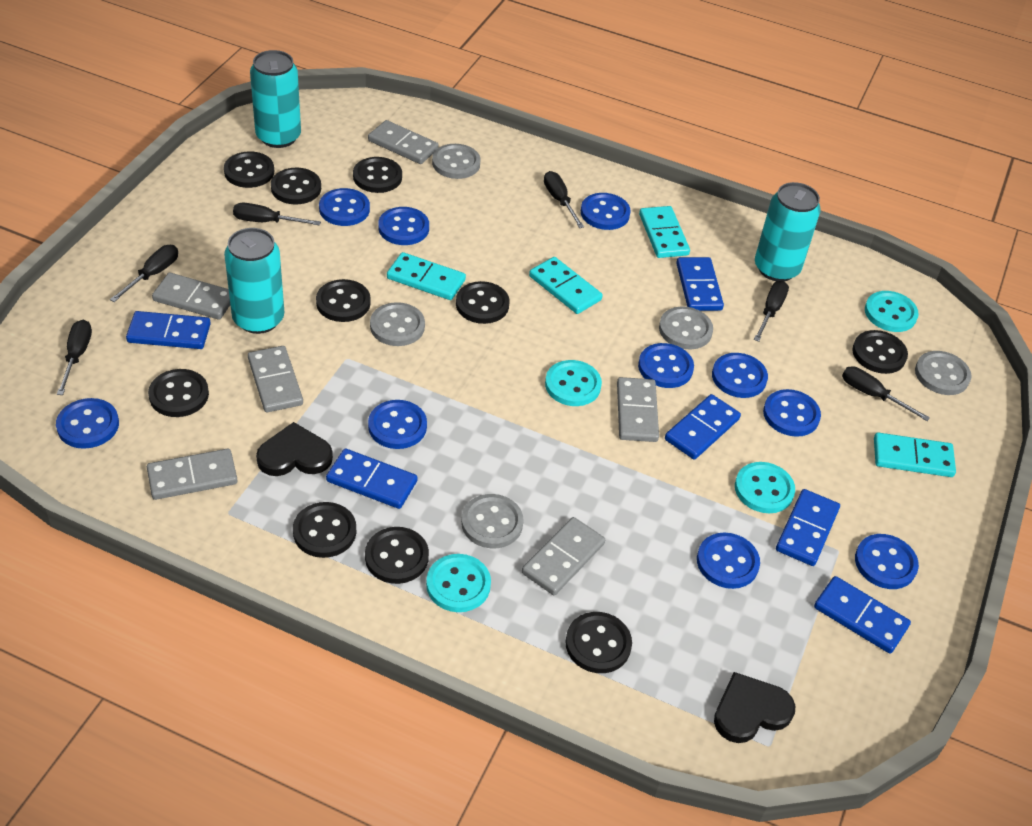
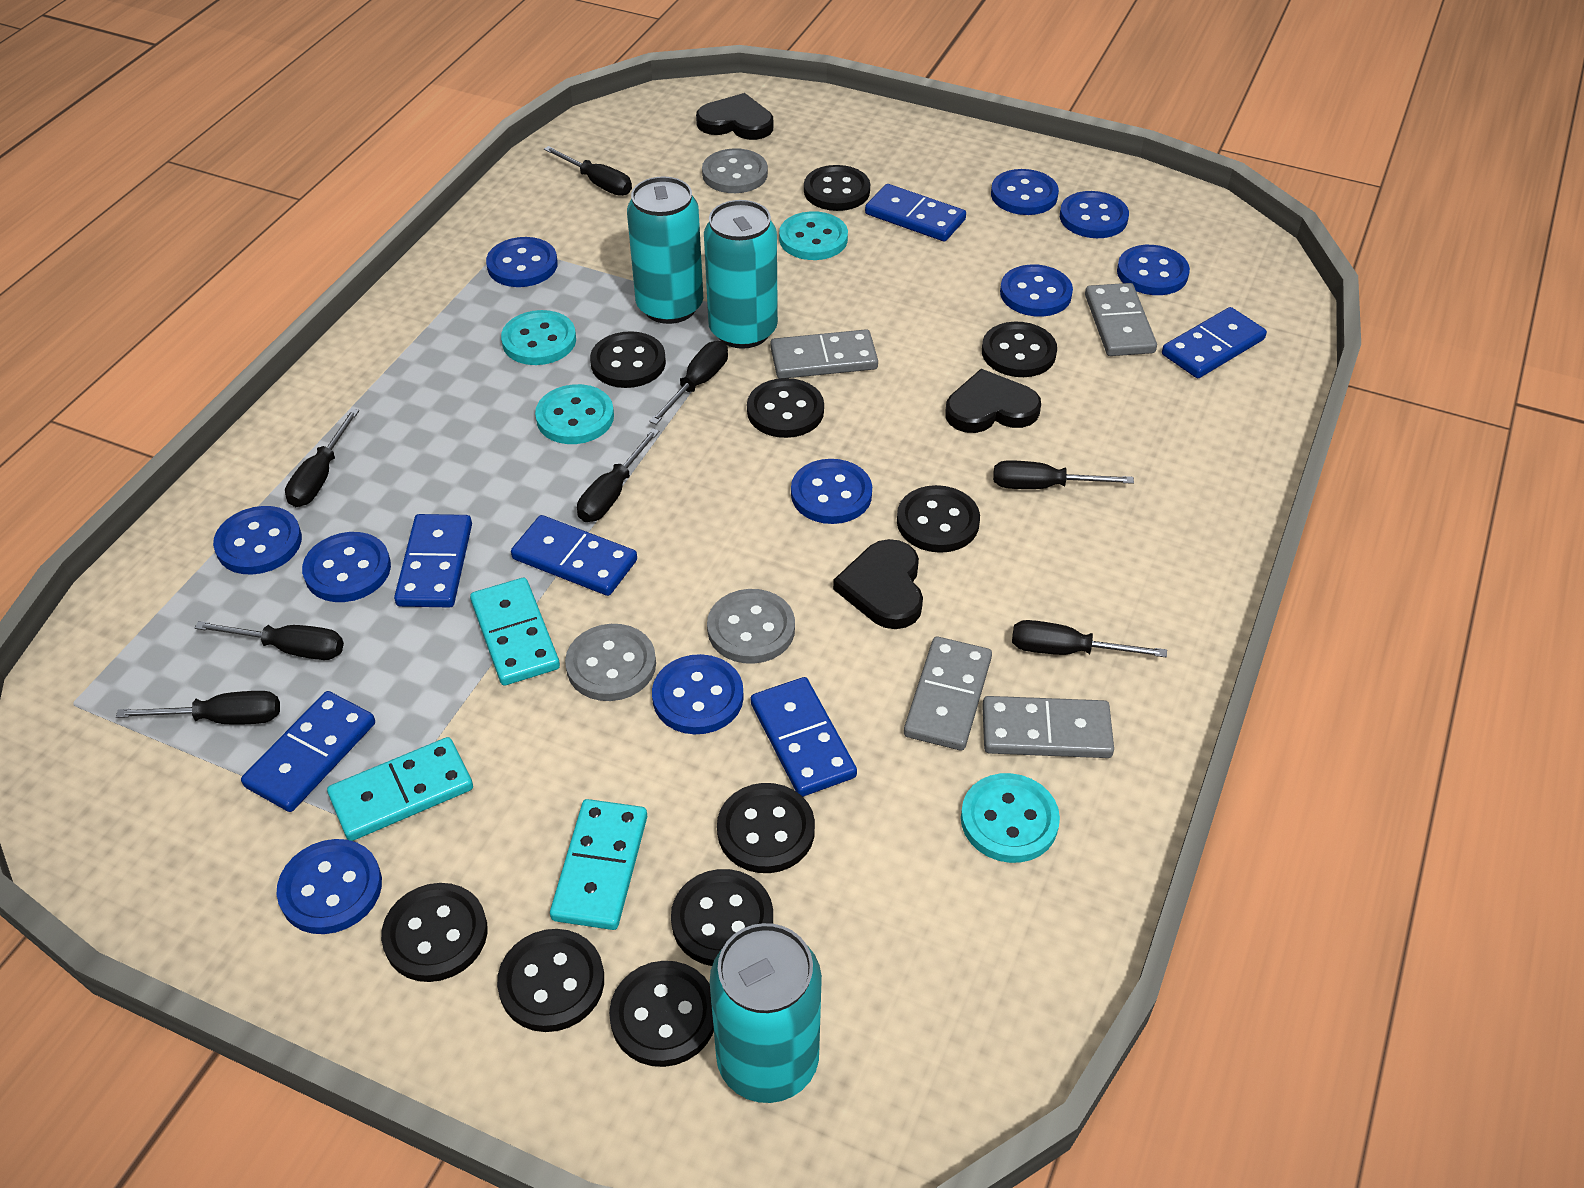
black heart: 2 -> 3
black screwdriver: 6 -> 8
grey button: 5 -> 3
grey domino: 6 -> 4
turquoise domino: 4 -> 3

